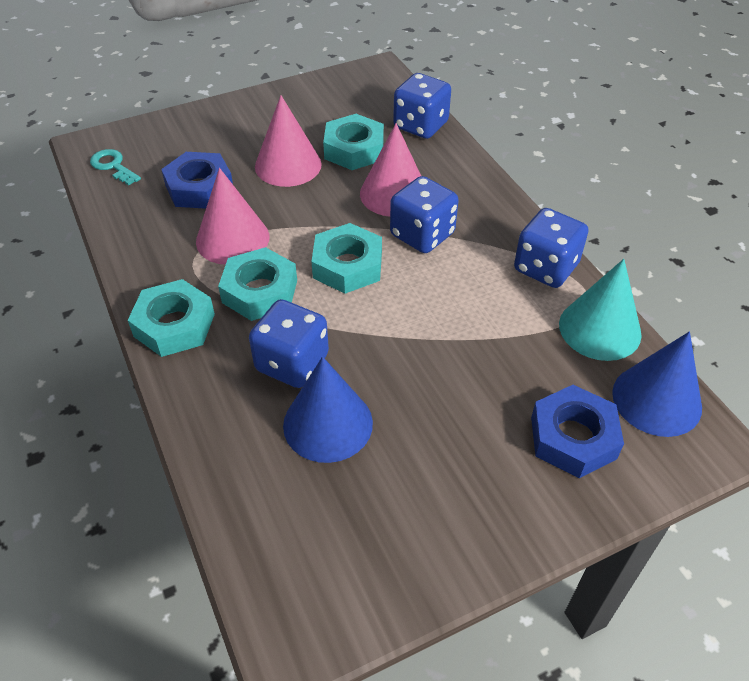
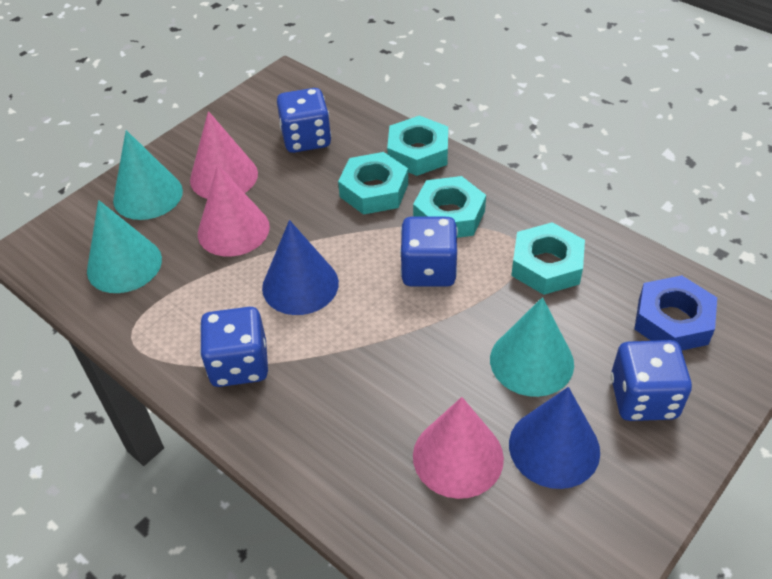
blue nut: 2 -> 1
turquoise cone: 1 -> 3
turquoise key: 1 -> 0

